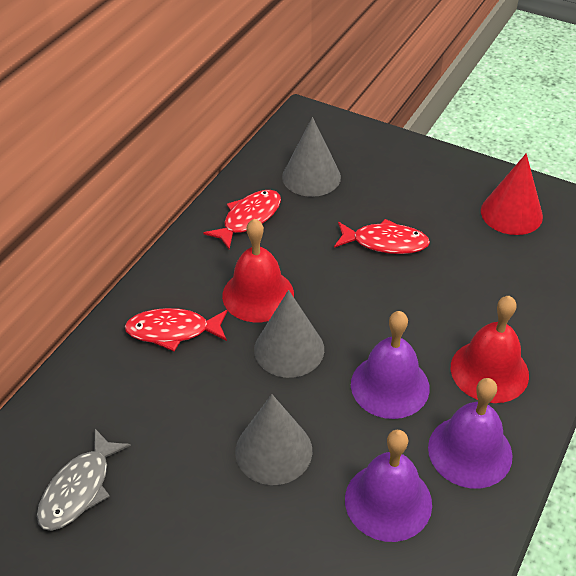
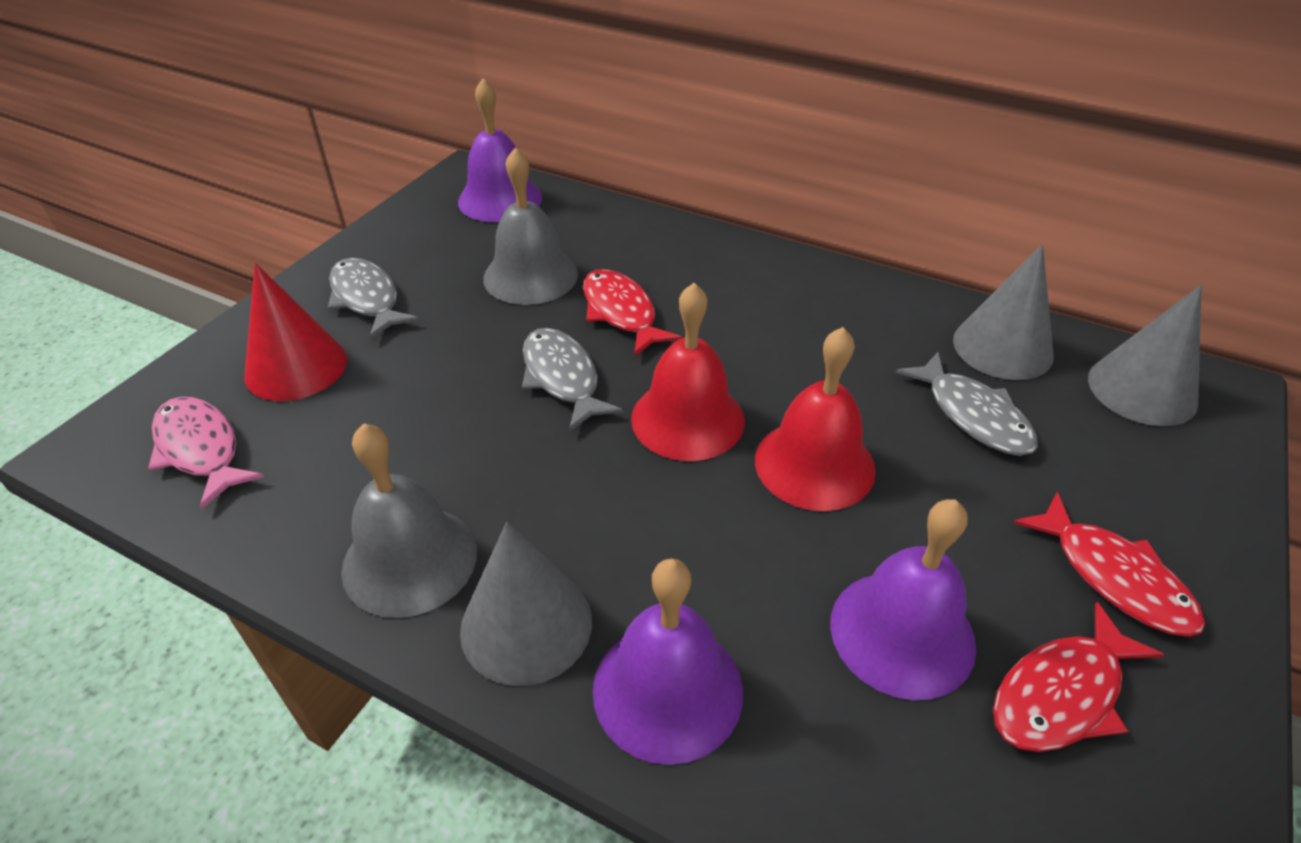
grey bell: 0 -> 2
grey fish: 1 -> 3
pink fish: 0 -> 1

